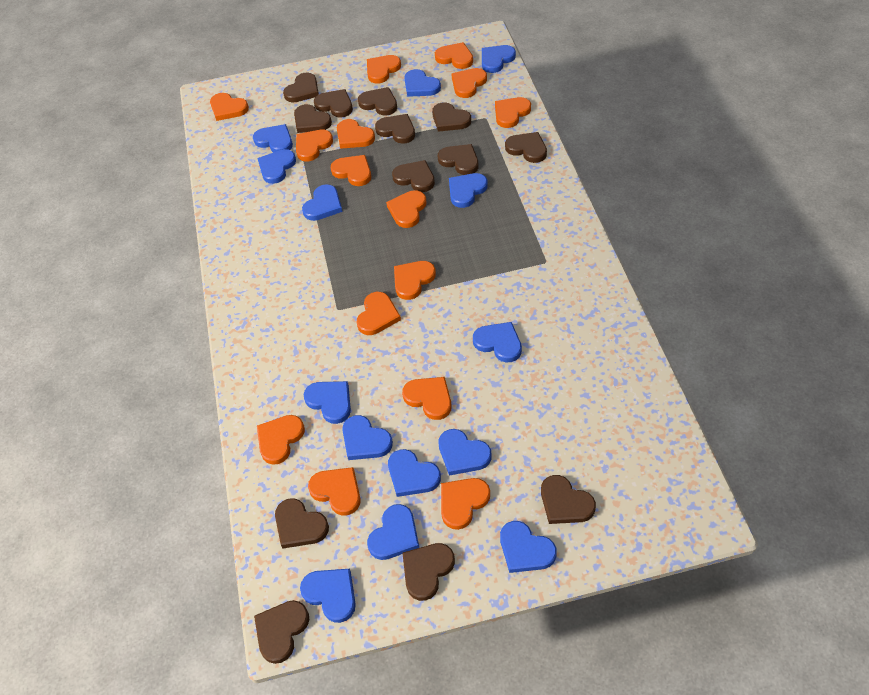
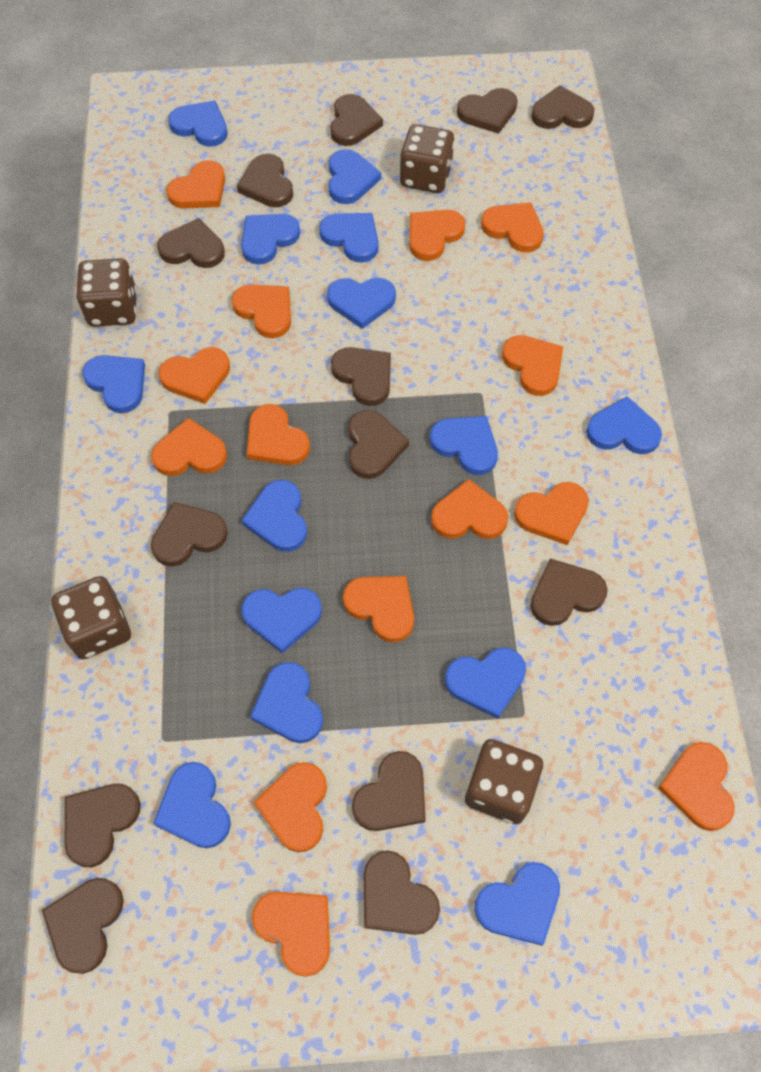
brown dice: 0 -> 4
orange heart: 15 -> 14

